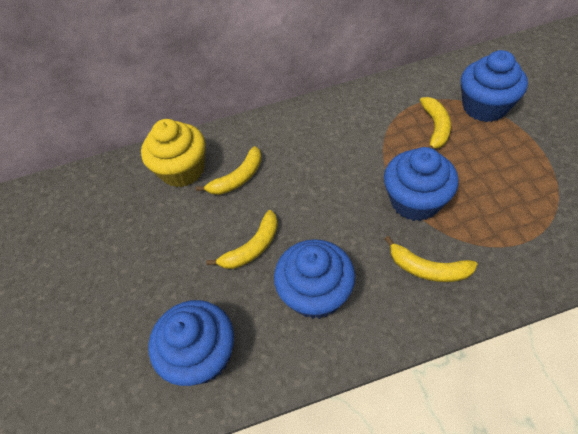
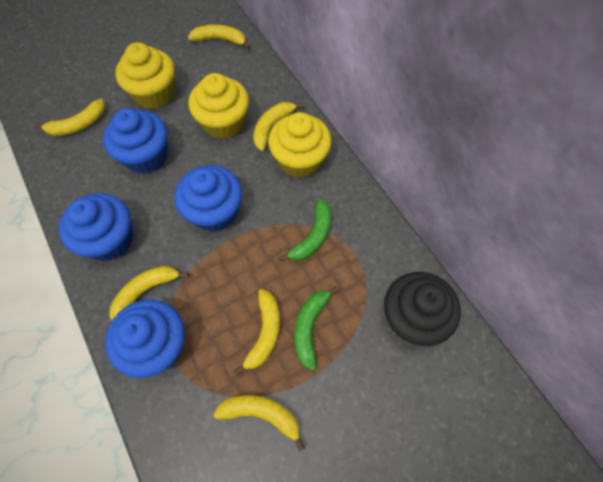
black cupcake: 0 -> 1
green banana: 0 -> 2
yellow banana: 4 -> 6
yellow cupcake: 1 -> 3

